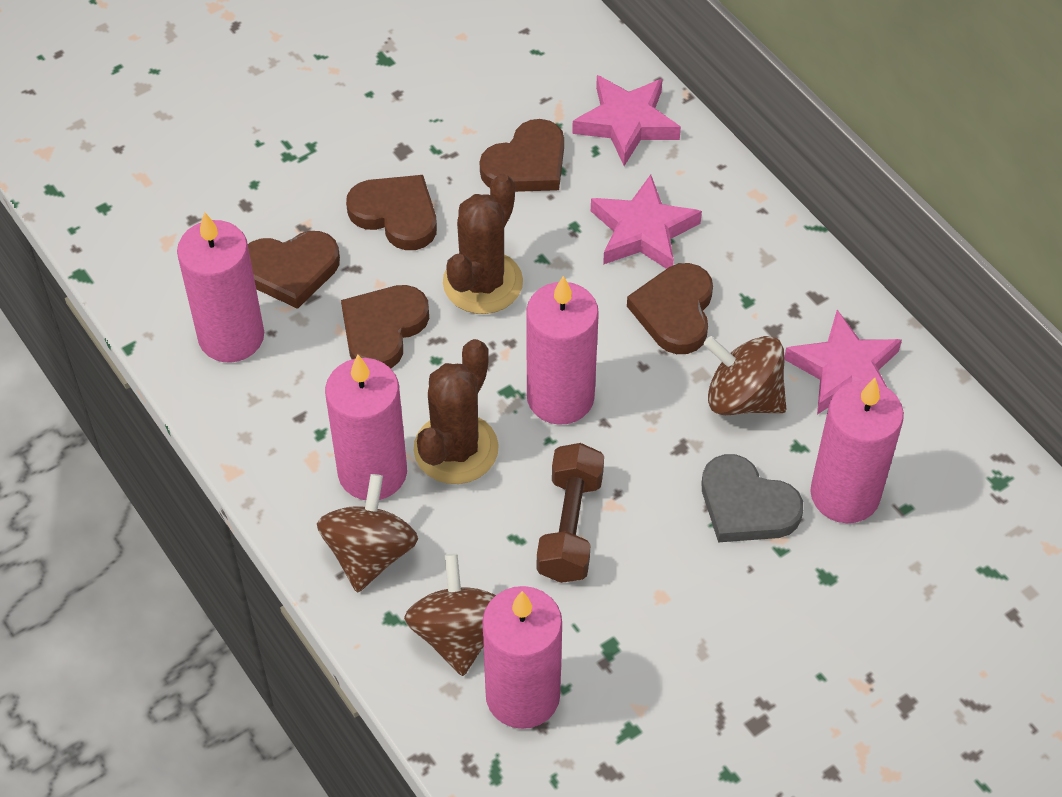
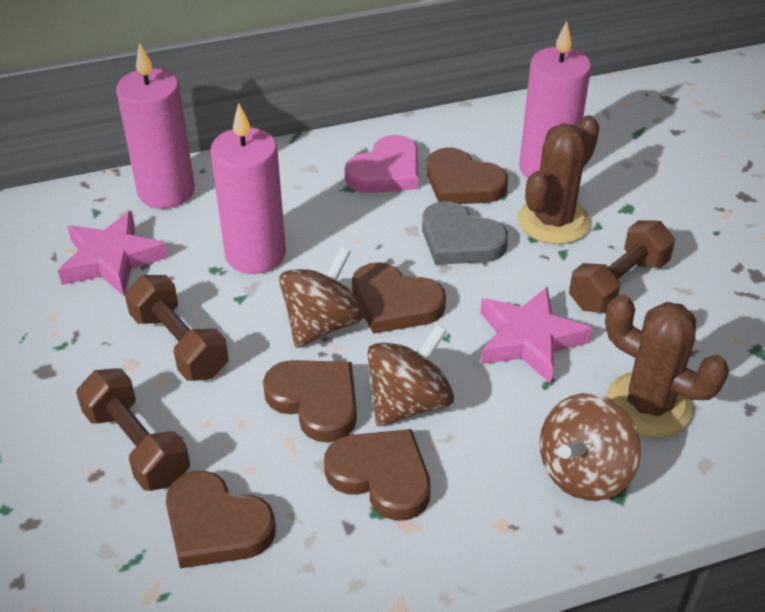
brown dumbbell: 1 -> 3
pink candle: 5 -> 3
pink heart: 0 -> 1
pink star: 3 -> 2

